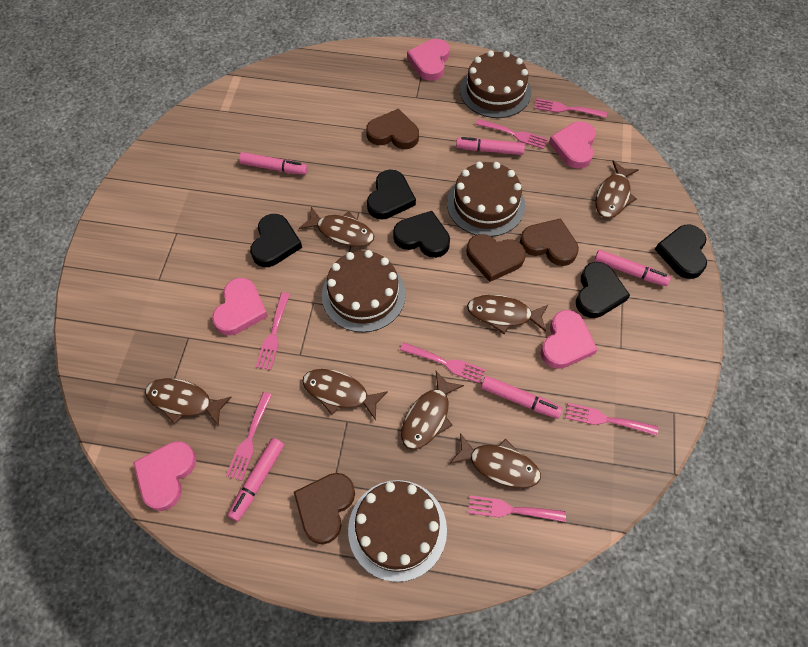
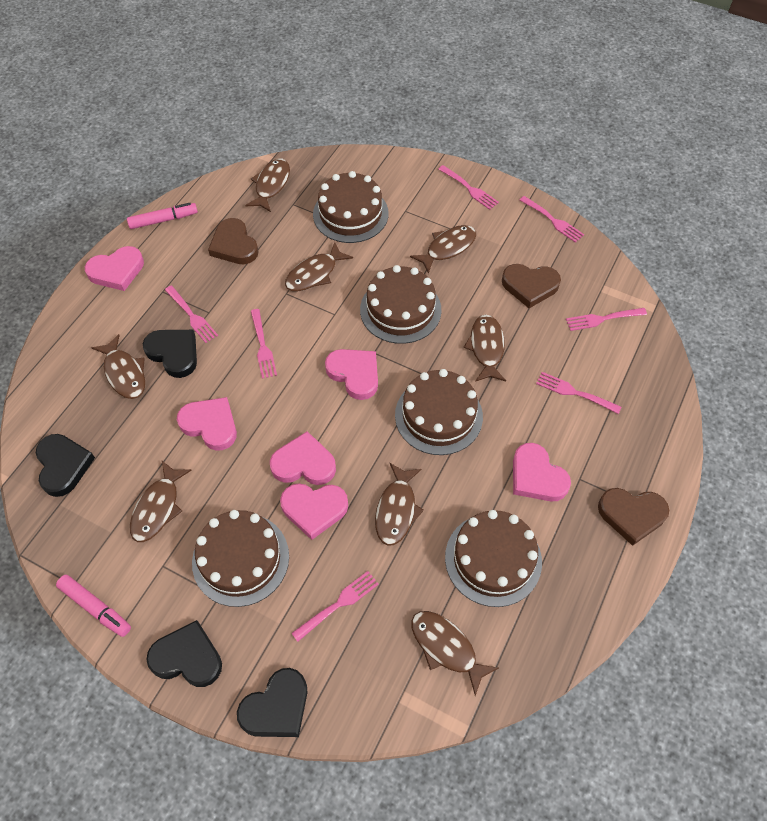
black heart: 5 -> 4
brown cake: 4 -> 5
brown fish: 7 -> 8
brown heart: 4 -> 3
pink heart: 5 -> 6
pink marker: 5 -> 2

